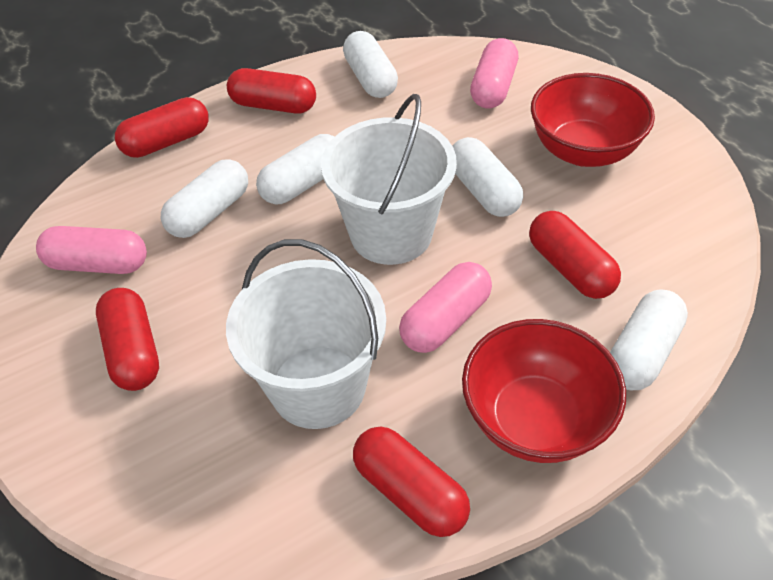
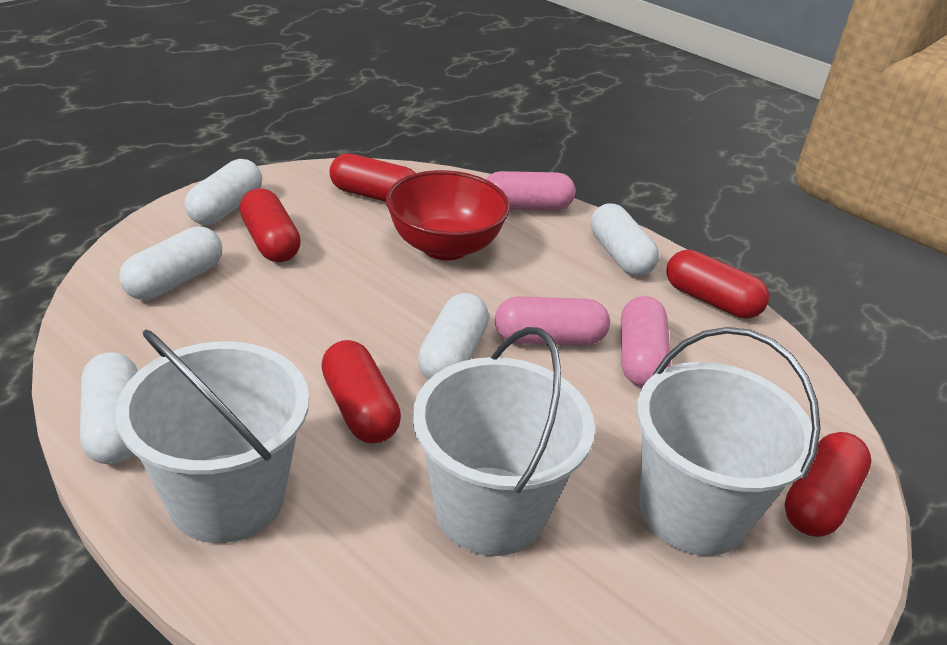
red bowl: 2 -> 1
white bucket: 2 -> 3

